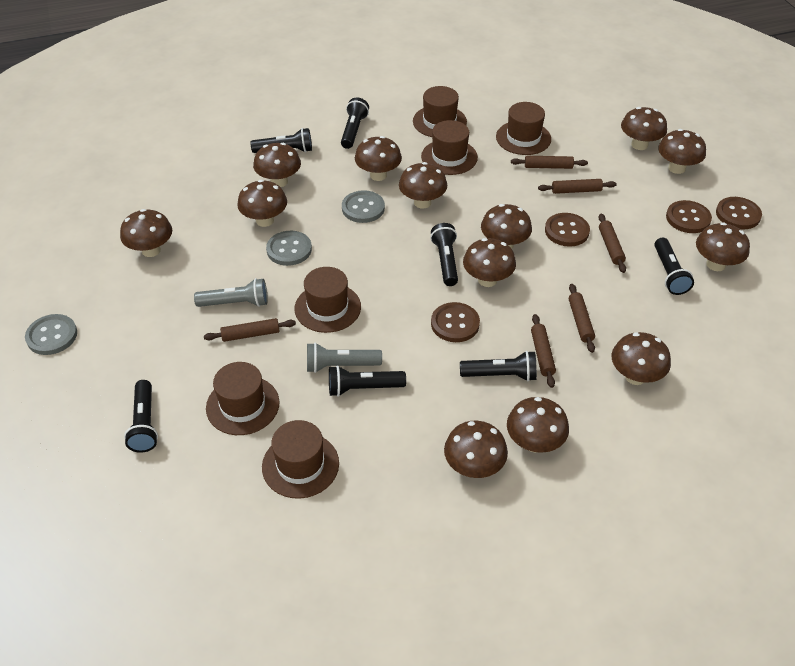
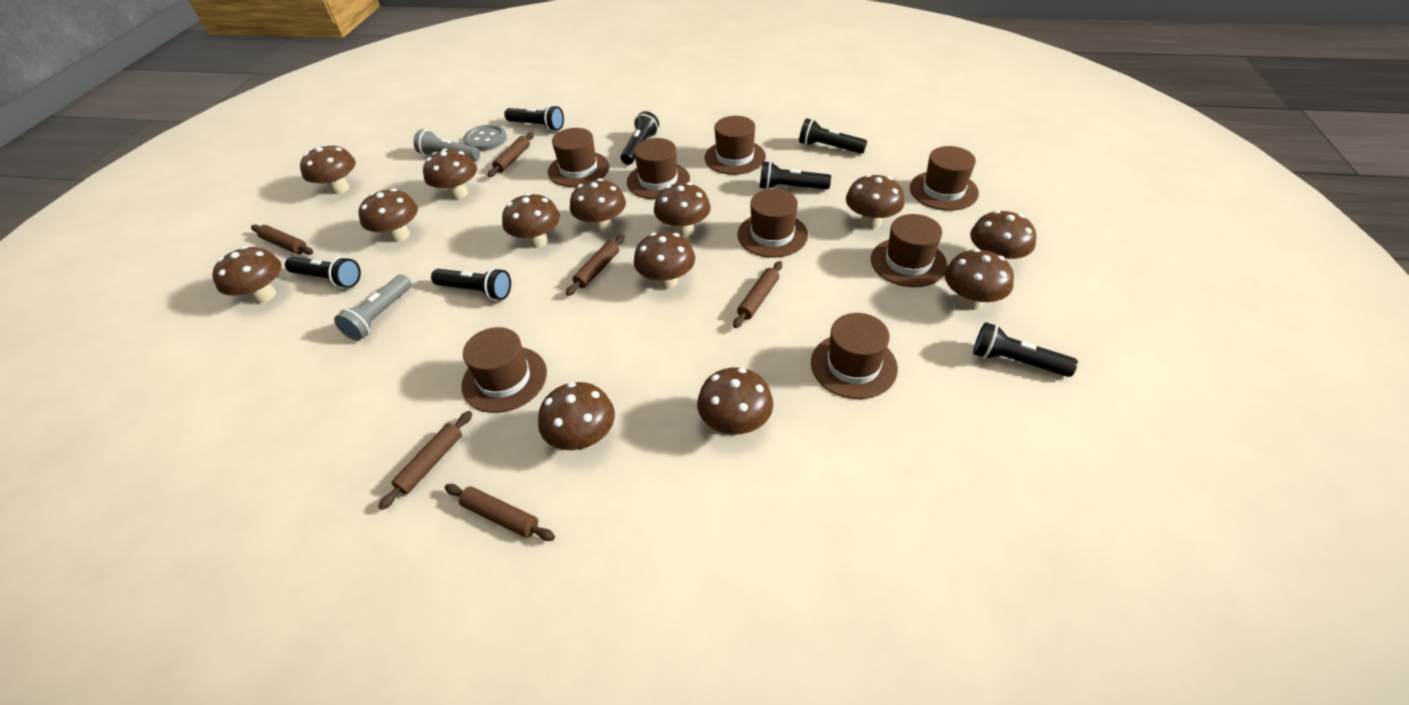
brown button: 4 -> 0
brown hat: 6 -> 8
grey button: 3 -> 1

